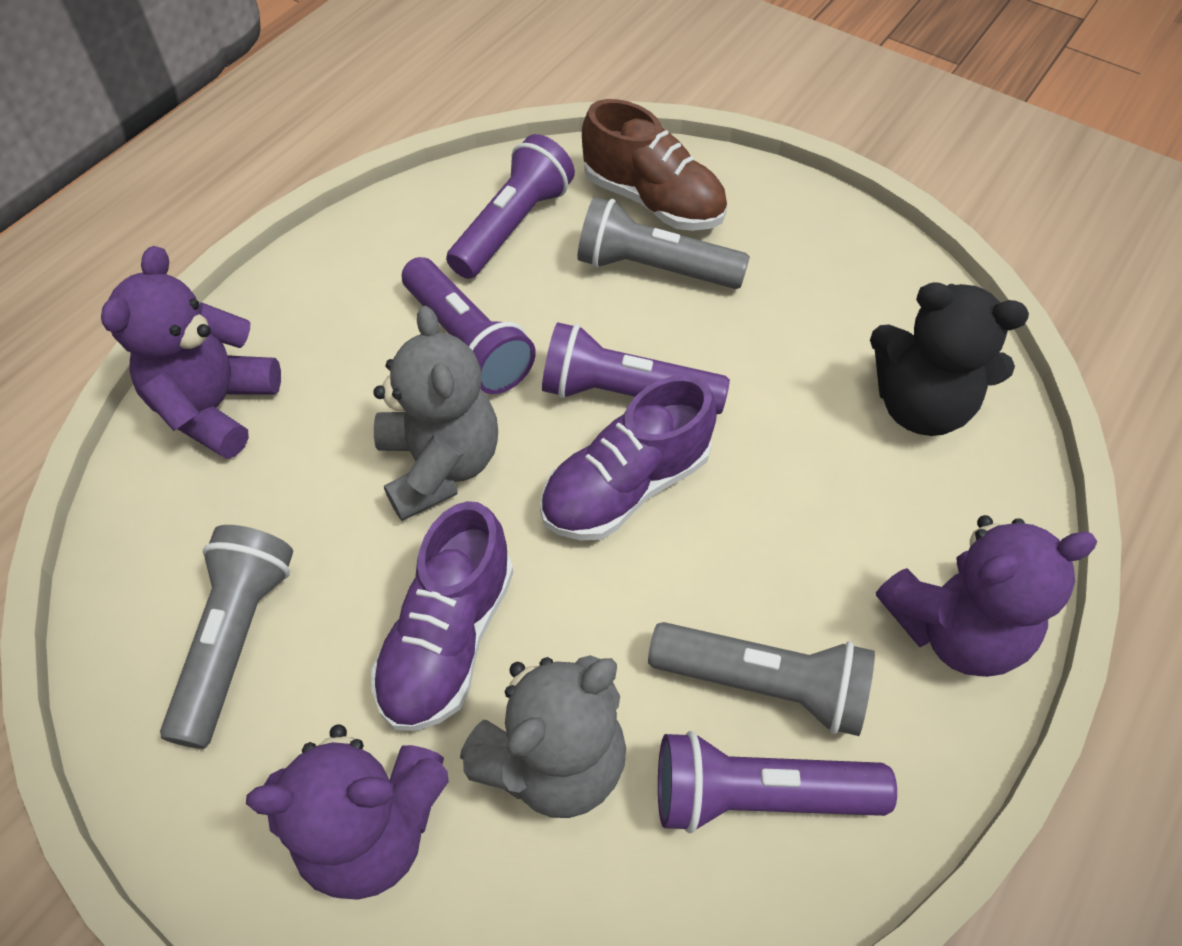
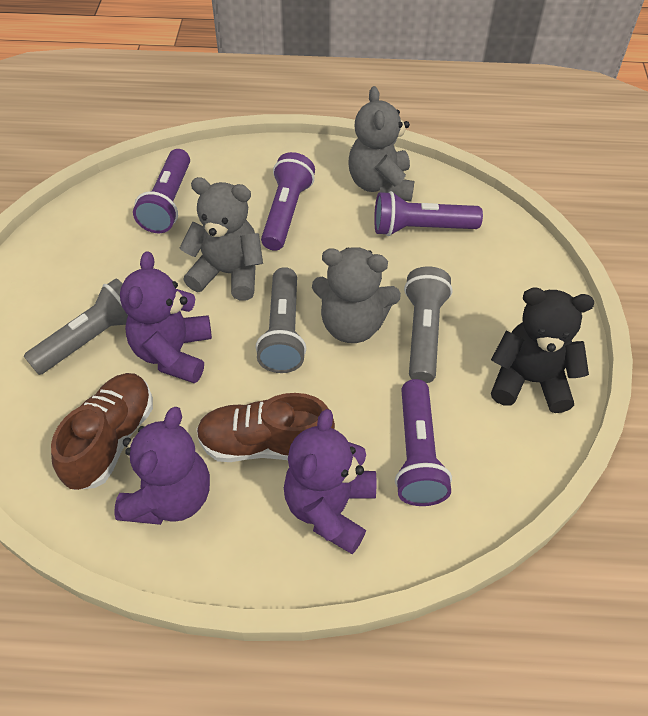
brown shoe: 1 -> 2
grey teddy bear: 2 -> 3
purple shoe: 2 -> 0

